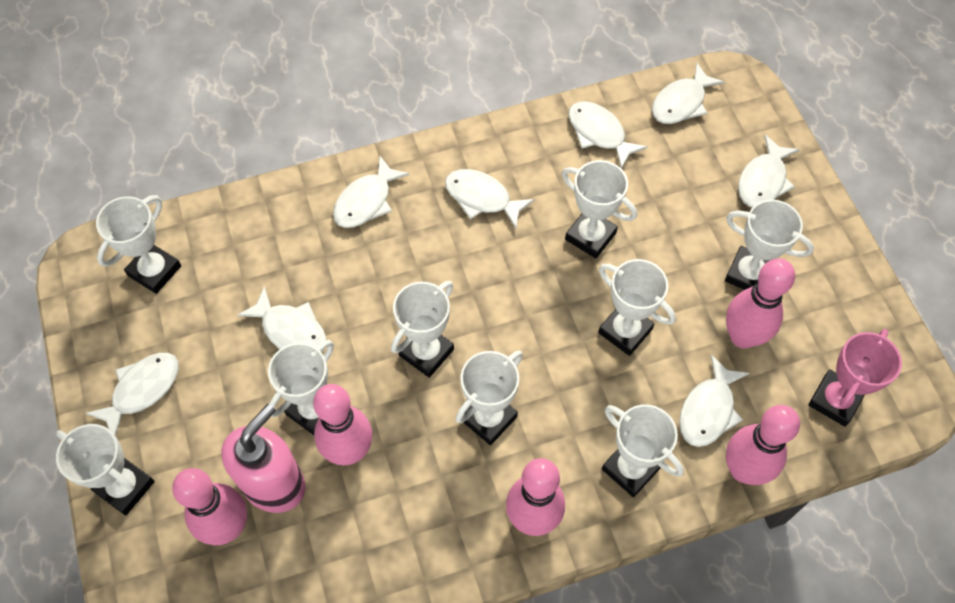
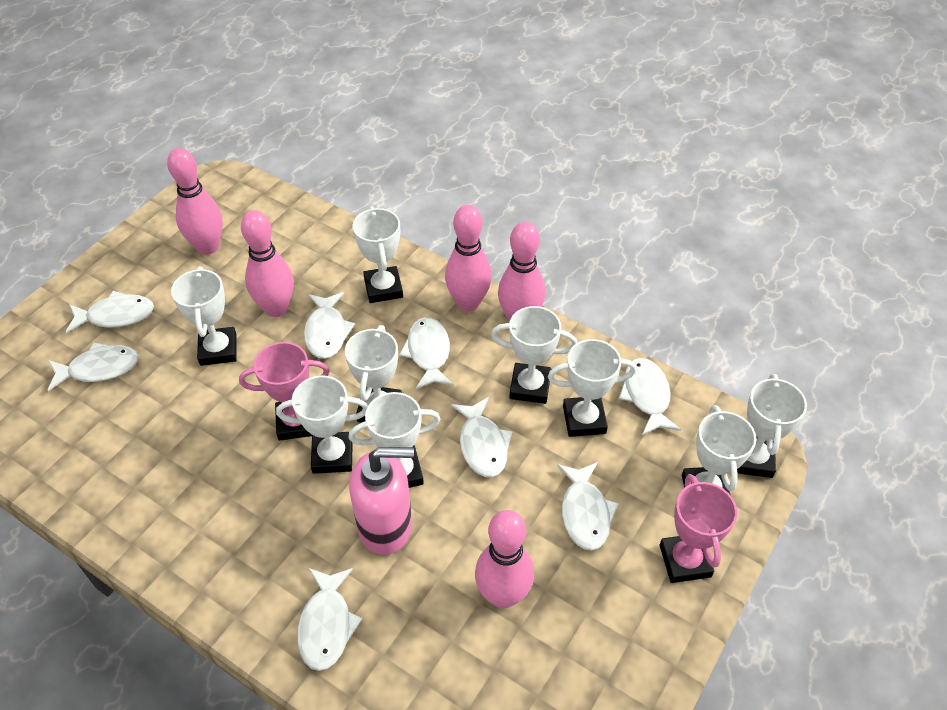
pink trophy: 1 -> 2

